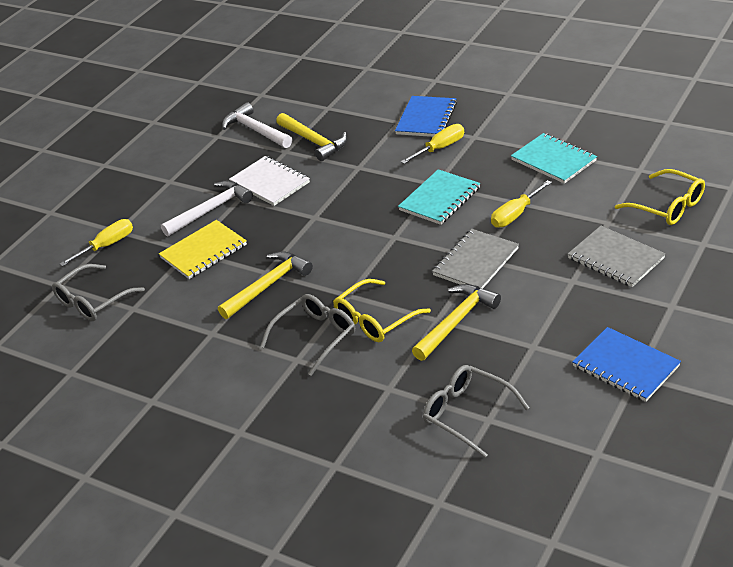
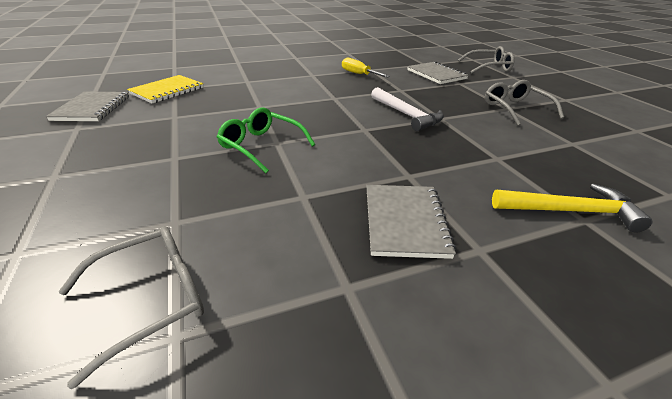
blue notebook: 2 -> 0
green glasses: 0 -> 1
grey notebook: 2 -> 3
turquoise notebook: 2 -> 0
white hammer: 2 -> 1
white notebook: 1 -> 0
yellow glasses: 2 -> 0
yellow hammer: 3 -> 1
yellow screwdriver: 3 -> 1

